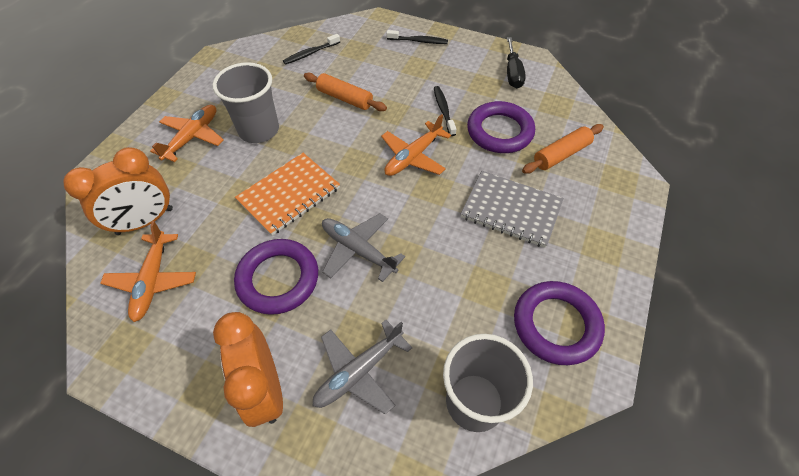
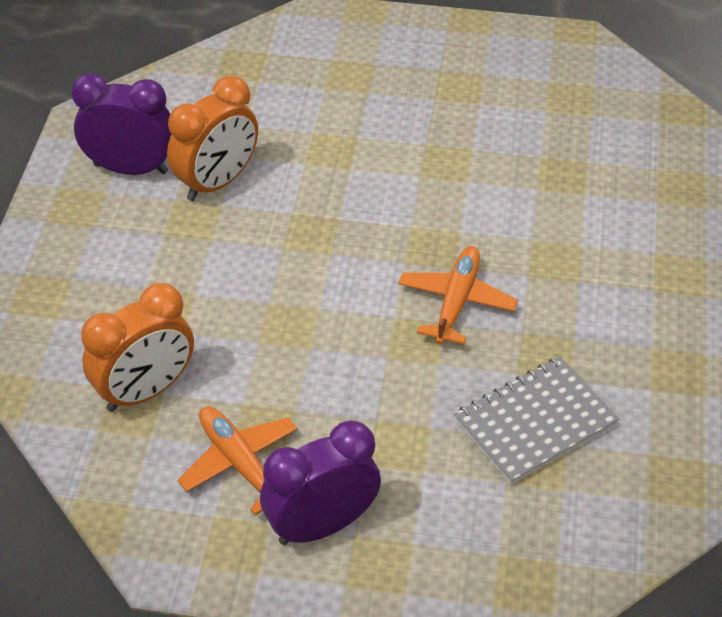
black screwdriver: 1 -> 0
black toothbrush: 3 -> 0
grey cup: 2 -> 0
grey plane: 2 -> 0
orange notebook: 1 -> 0
orange plane: 3 -> 2
orange rolling pin: 2 -> 0
purple clock: 0 -> 2
purple ring: 3 -> 0

